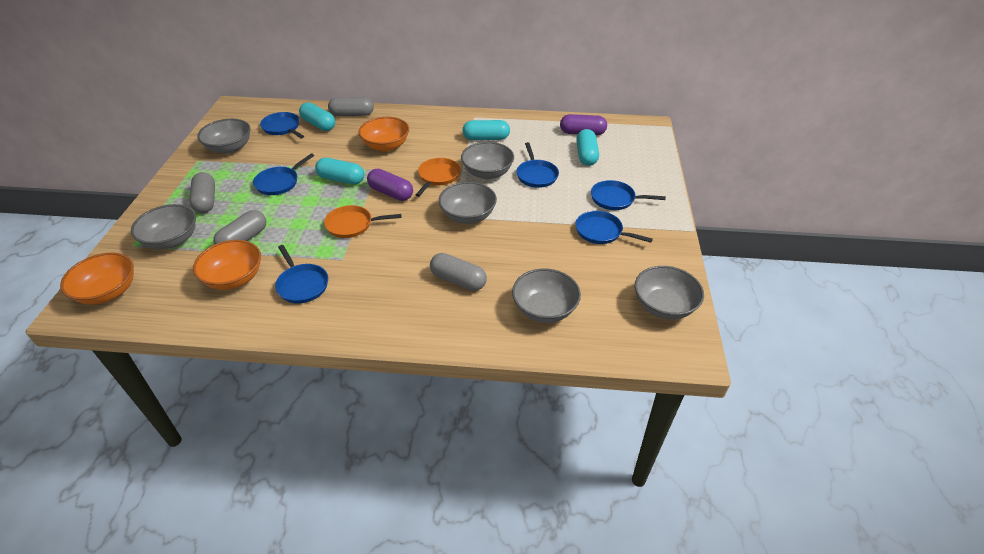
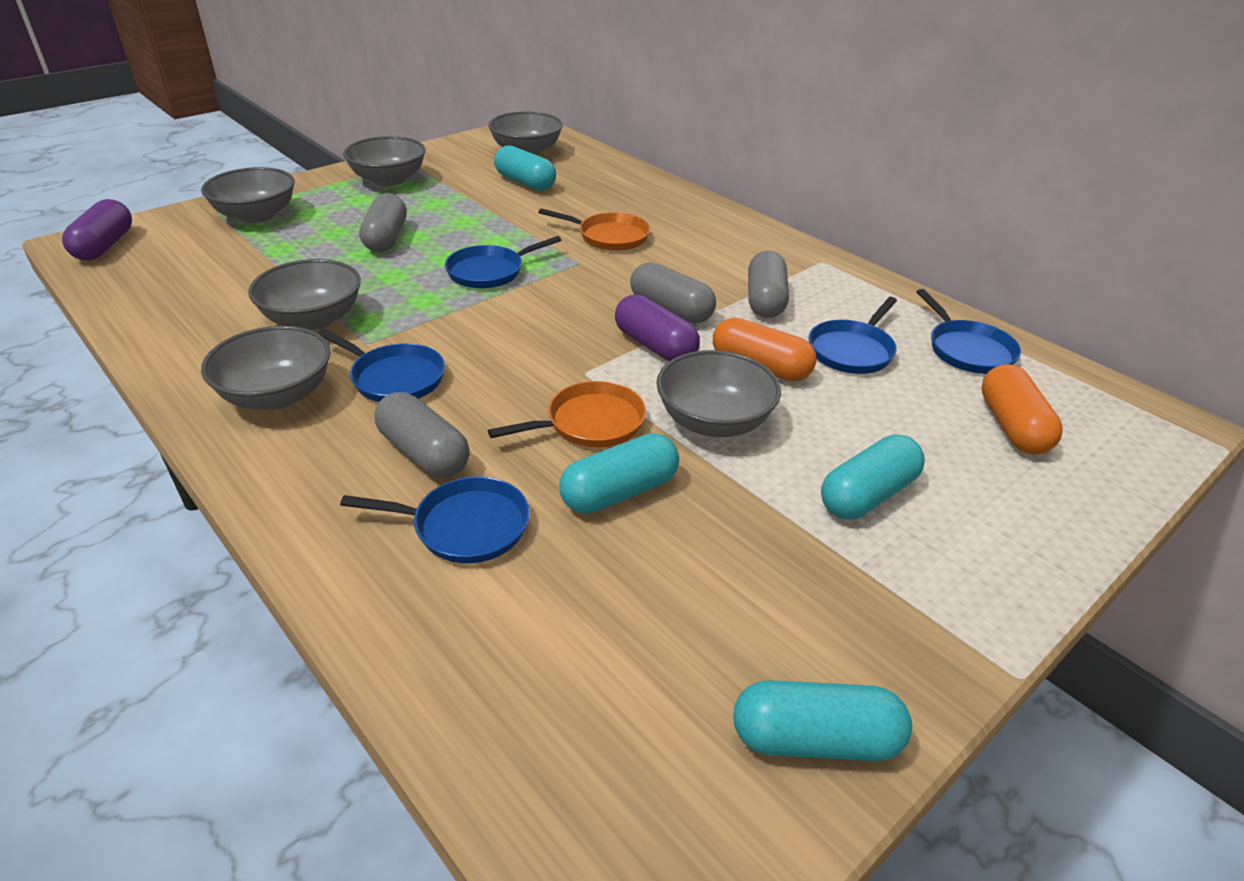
blue pan: 6 -> 5
orange bowl: 3 -> 0
orange capsule: 0 -> 2

